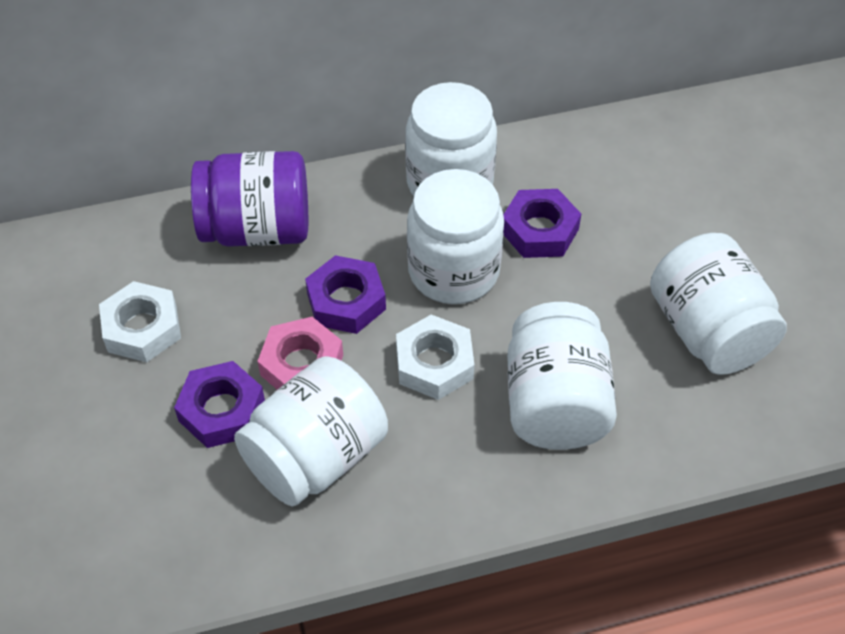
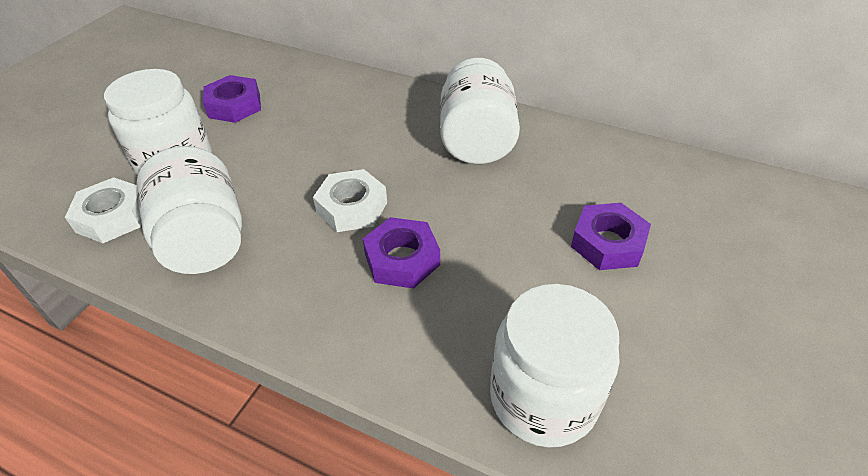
pink nut: 1 -> 0
purple jar: 1 -> 0
white jar: 5 -> 4

